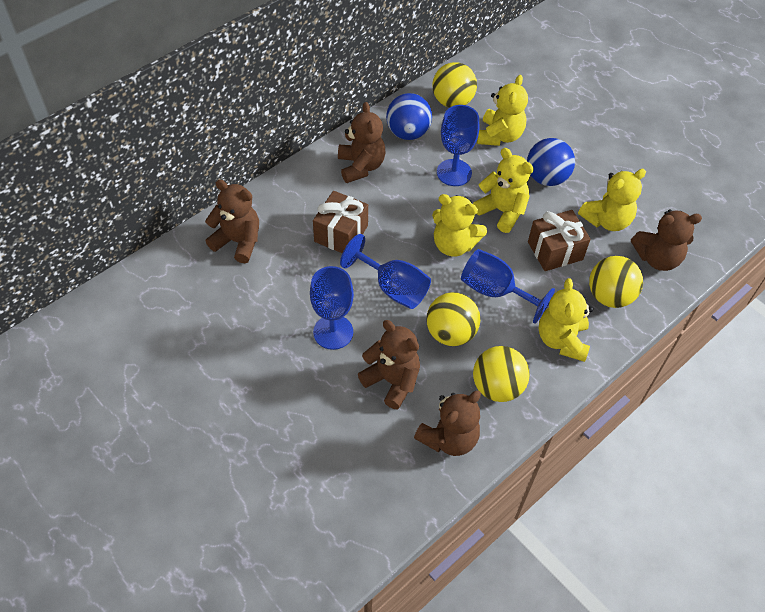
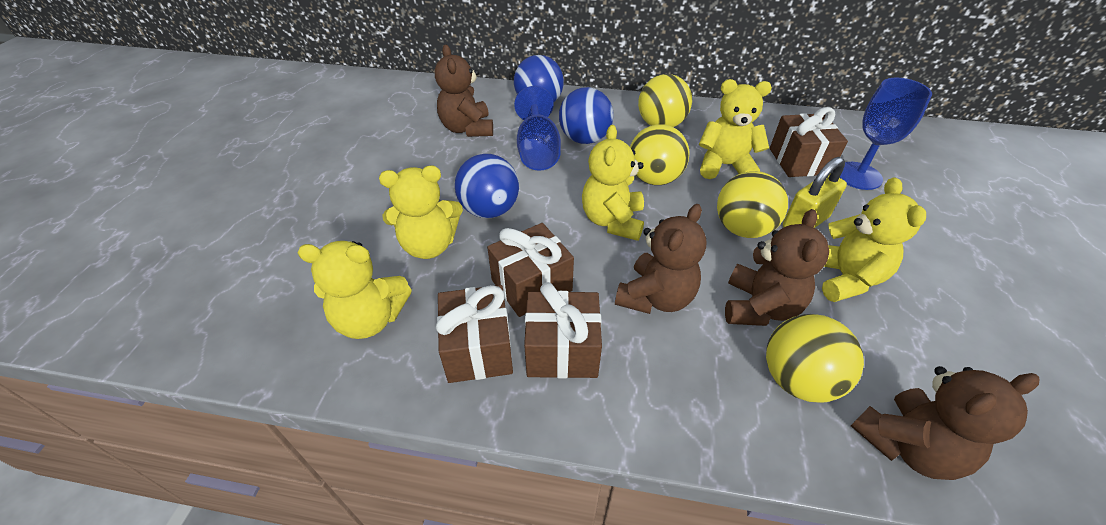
blue ball: 2 -> 3
blue goblet: 4 -> 2
brown gift: 2 -> 4
brown teddy bear: 5 -> 4
yellow padlock: 0 -> 1

